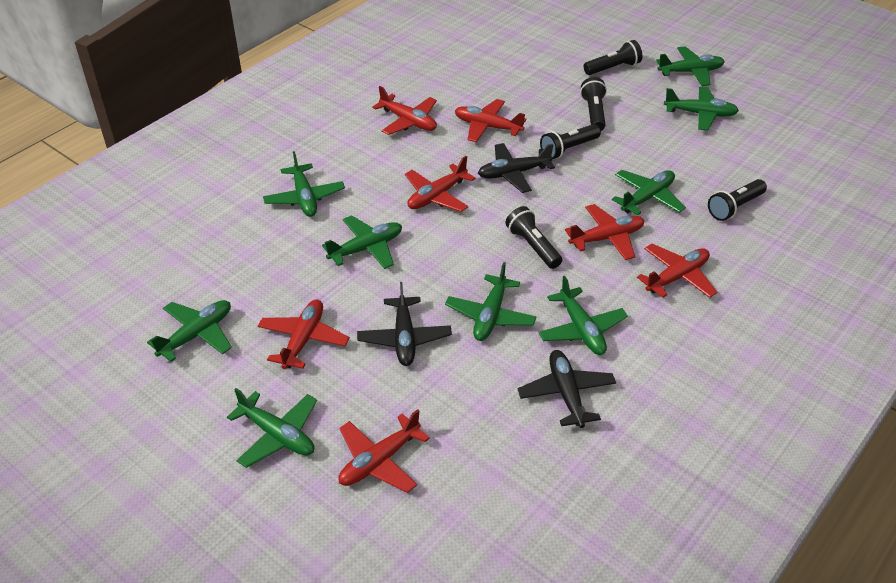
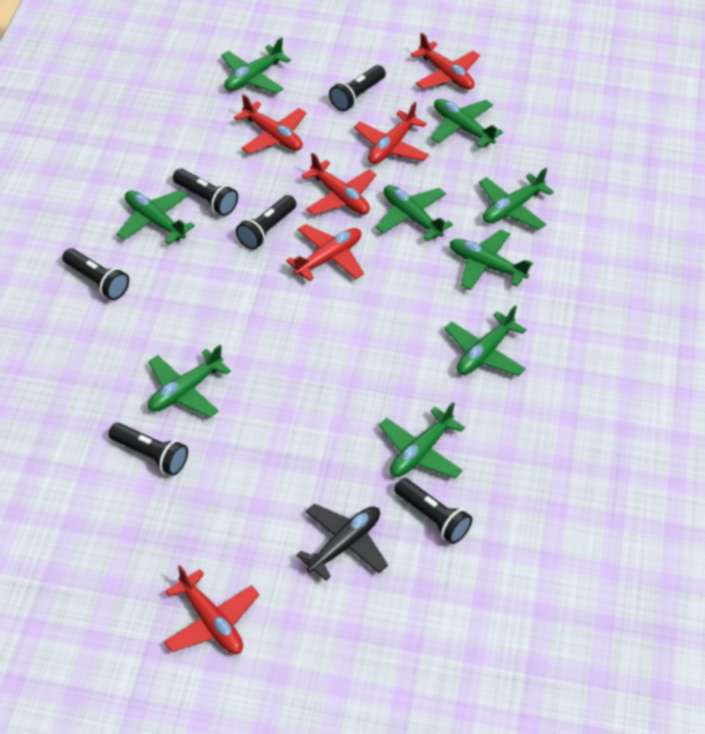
black flashlight: 5 -> 6
black plane: 3 -> 1
red plane: 7 -> 6

